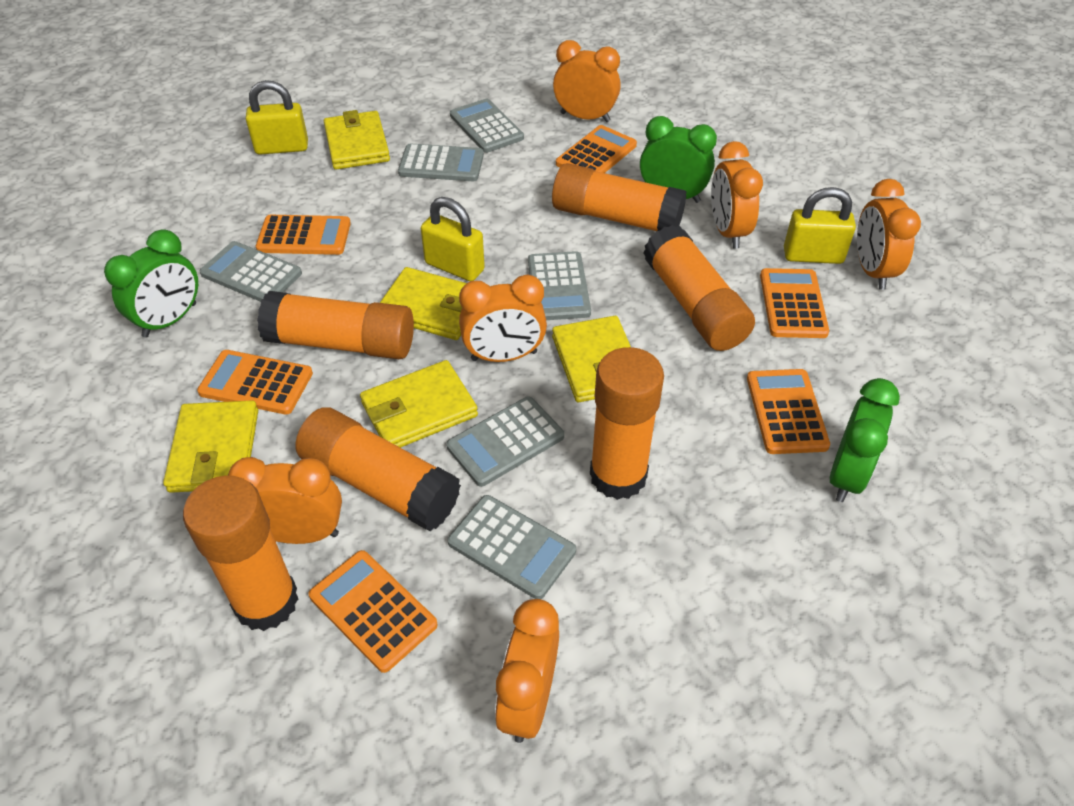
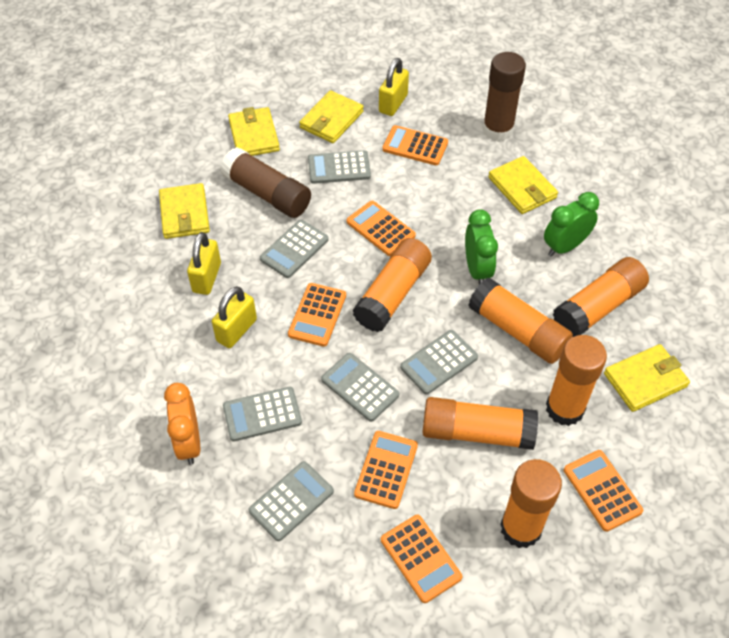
brown glue stick: 0 -> 2
green clock: 3 -> 2
orange clock: 6 -> 1

